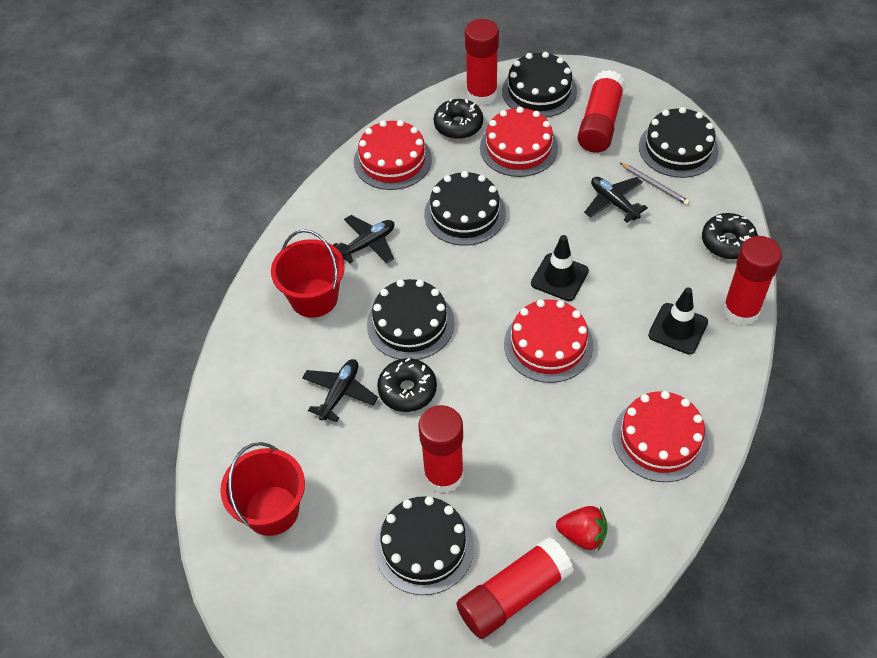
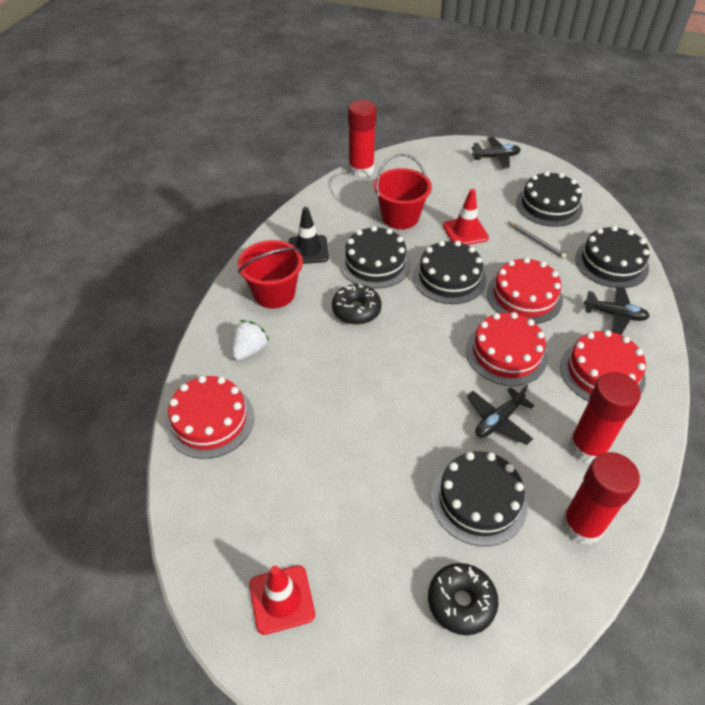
black donut: 3 -> 2
black traffic cone: 2 -> 1
red glue stick: 5 -> 3
red strawberry: 1 -> 0
red traffic cone: 0 -> 2
white strawberry: 0 -> 1

